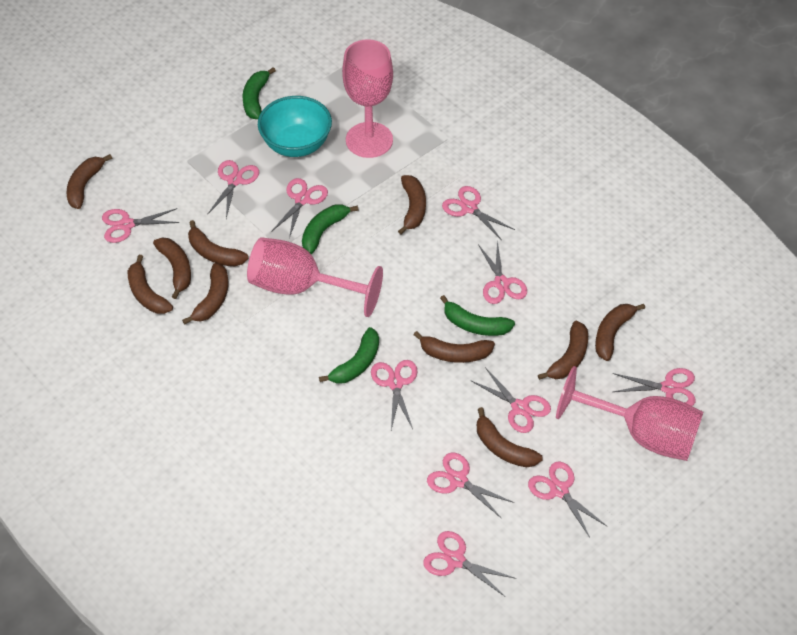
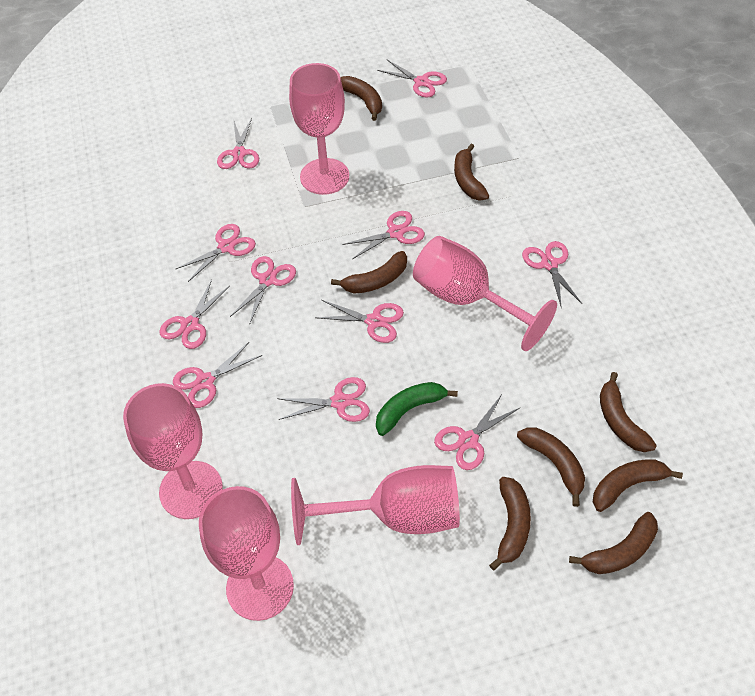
brown banana: 10 -> 8
green banana: 4 -> 1
pink goblet: 3 -> 5
turquoise bowl: 1 -> 0

